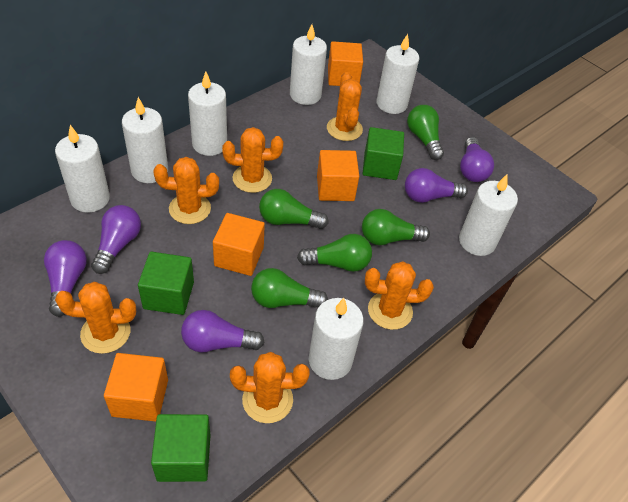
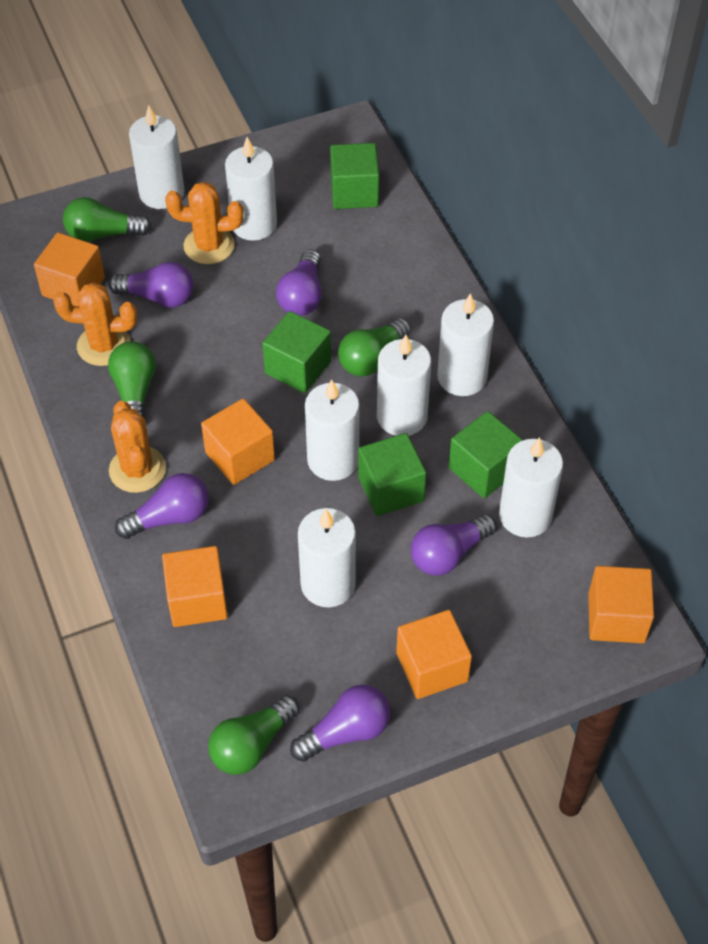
green cube: 3 -> 4
green light bulb: 5 -> 4
orange cactus: 6 -> 3
orange cube: 4 -> 5

